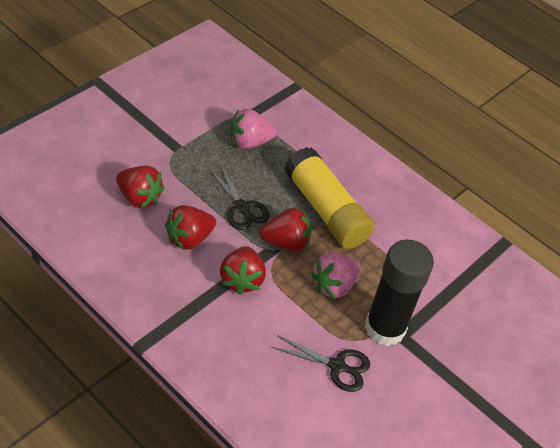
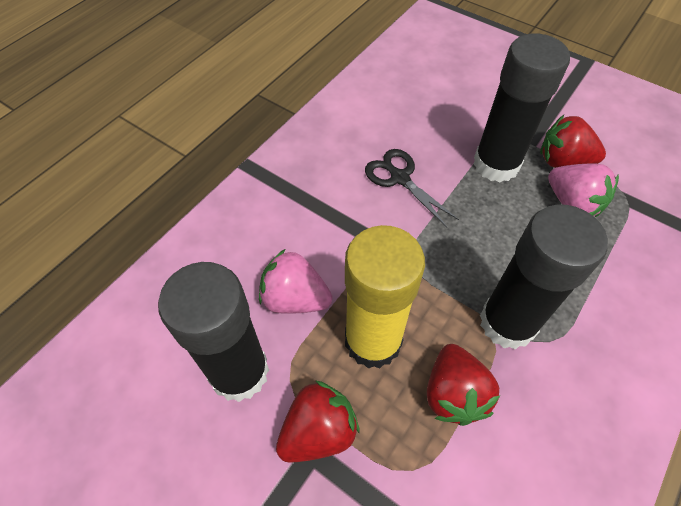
black glue stick: 1 -> 3
black scissors: 2 -> 1
red strawberry: 4 -> 3

